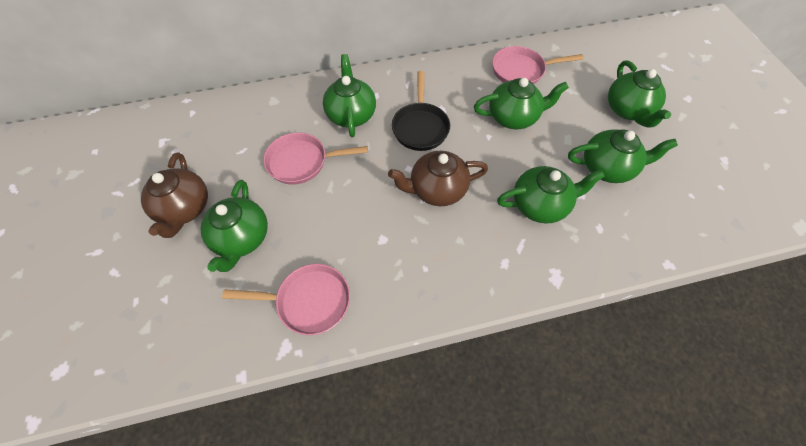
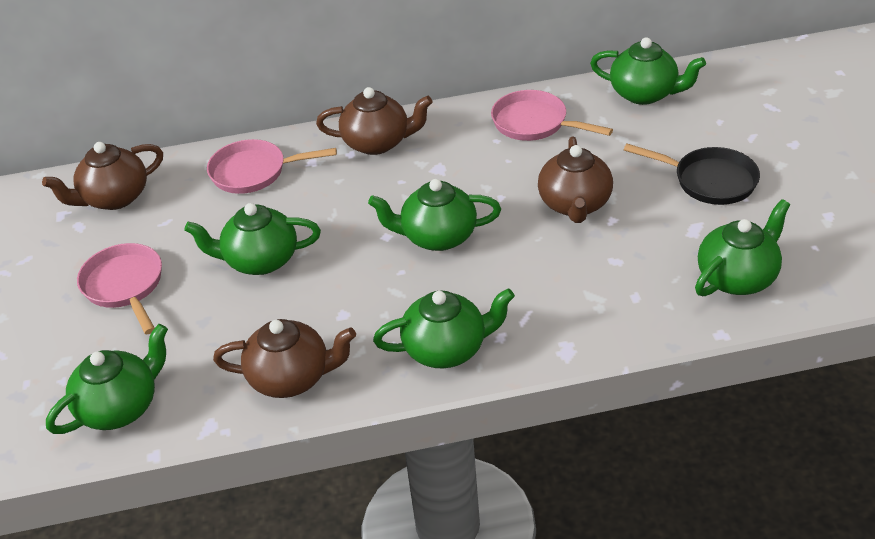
brown teapot: 2 -> 4

